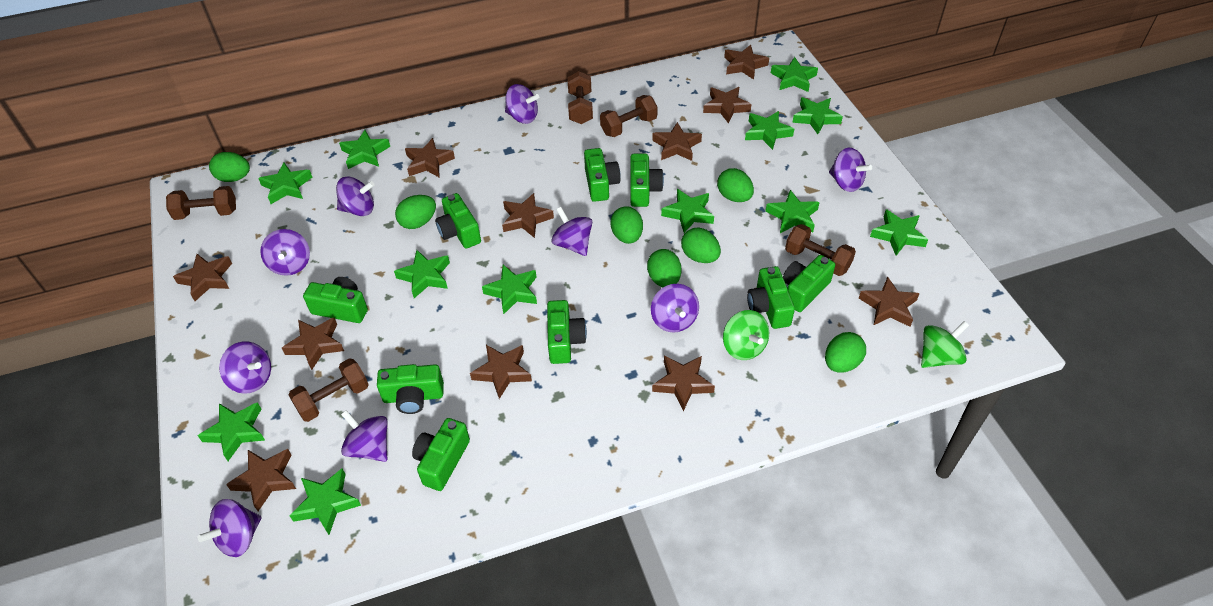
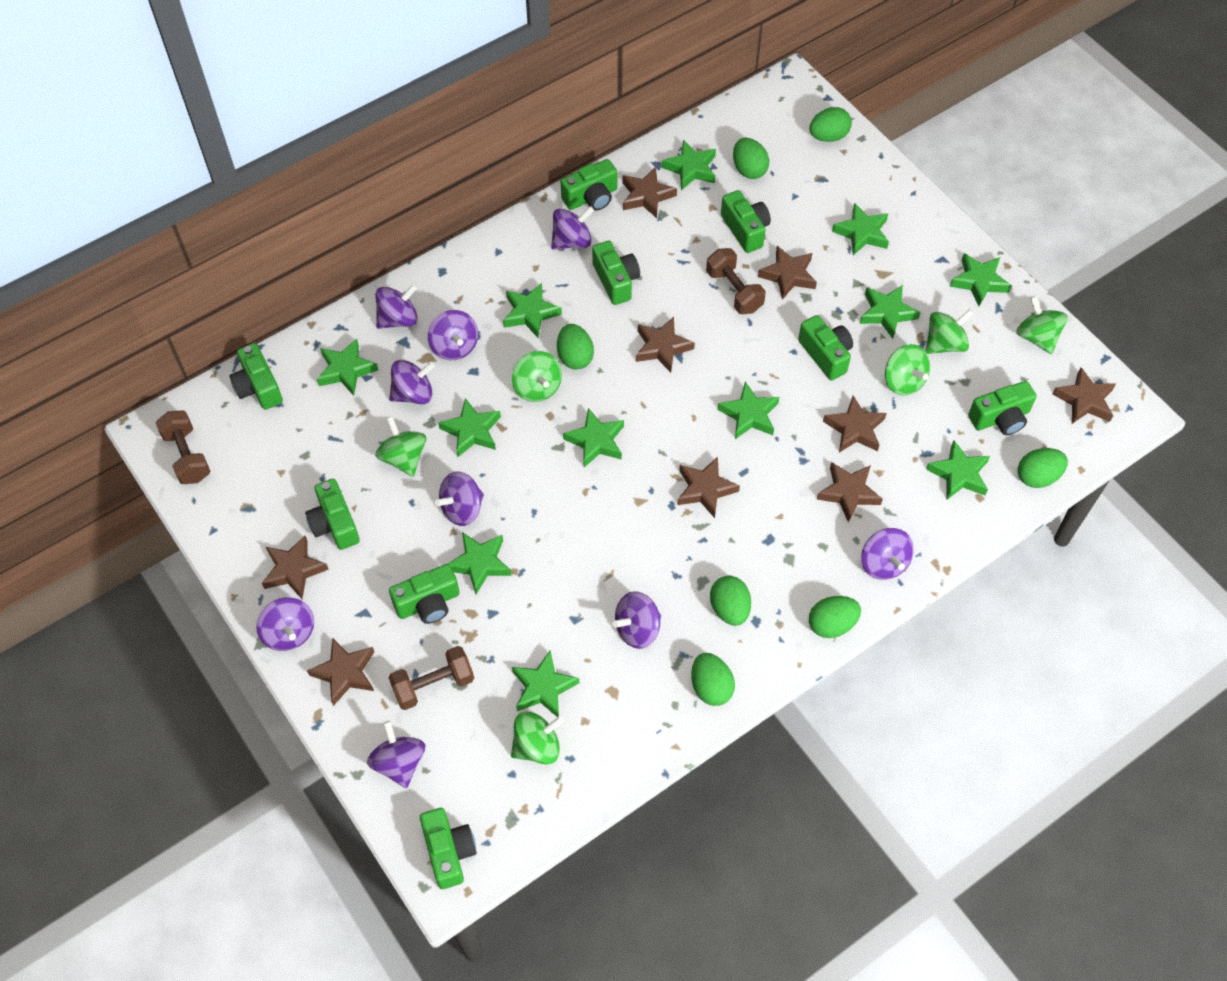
brown dumbbell: 5 -> 3
brown star: 11 -> 9
green spinning top: 2 -> 6

